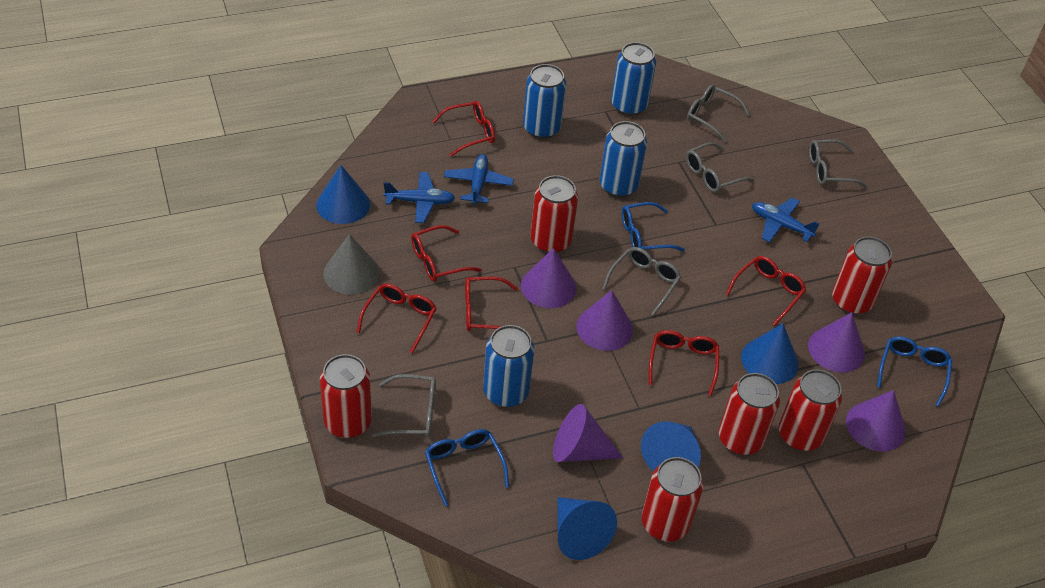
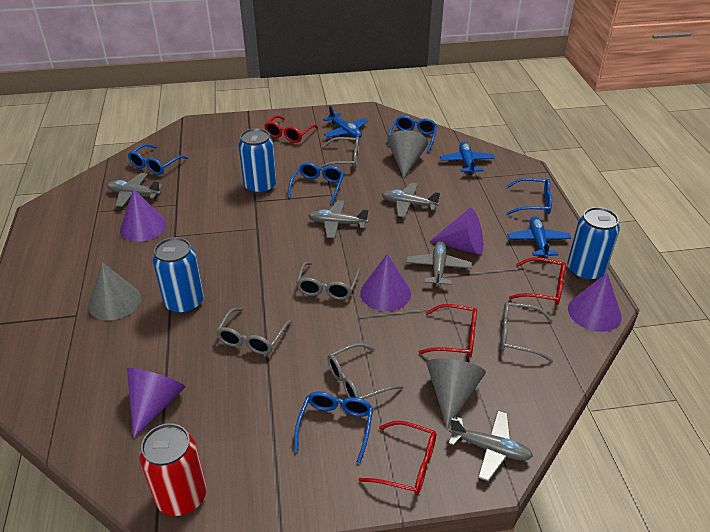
blue can: 4 -> 3
blue cone: 4 -> 0
blue glasses: 3 -> 5
grey cone: 1 -> 3
grey plane: 0 -> 5
red can: 6 -> 1
red glasses: 6 -> 4

